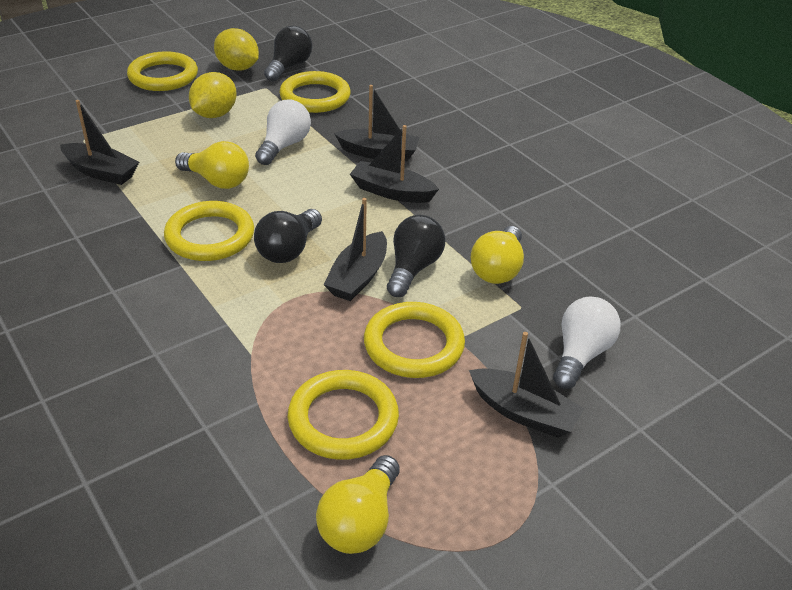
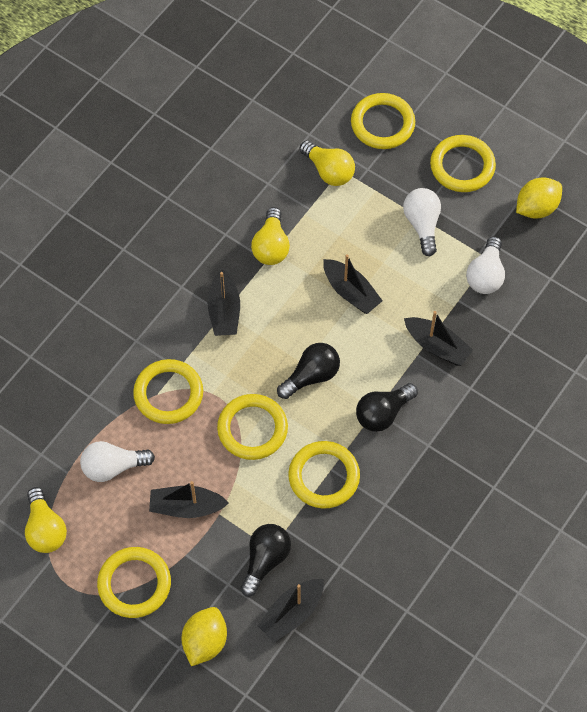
white light bulb: 2 -> 3
yellow ring: 5 -> 6

